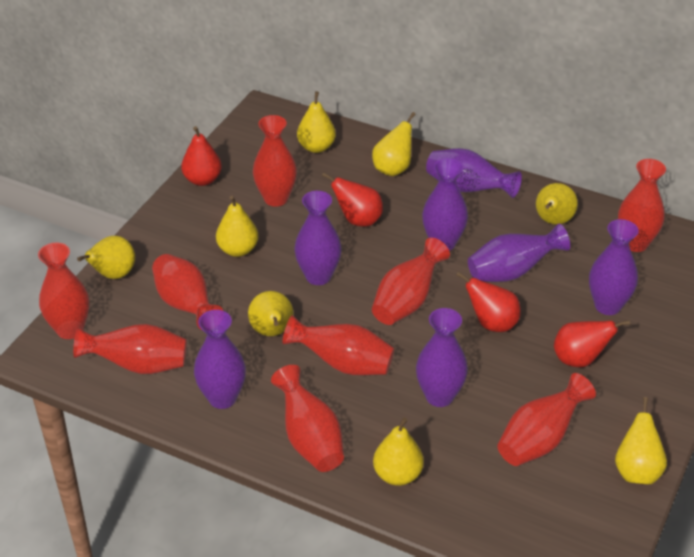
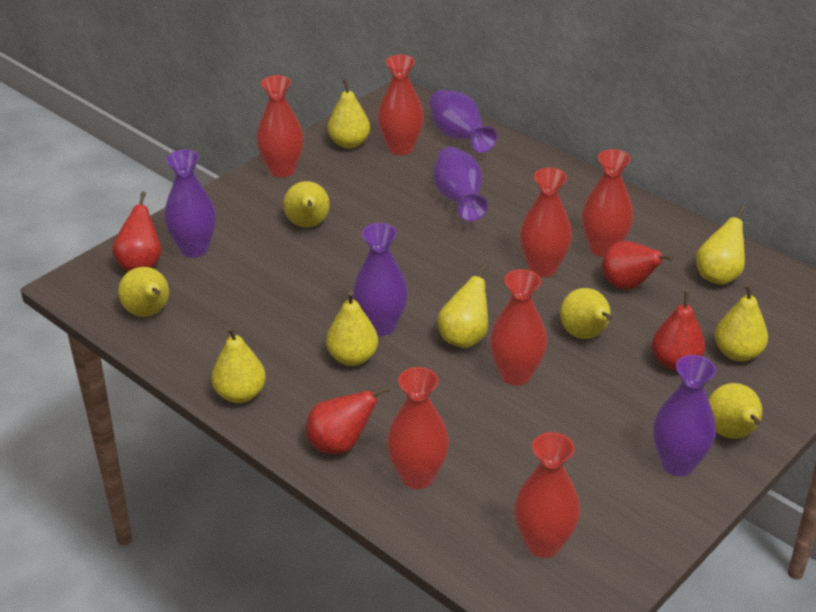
purple vase: 7 -> 5
red vase: 9 -> 7
yellow pear: 8 -> 10

